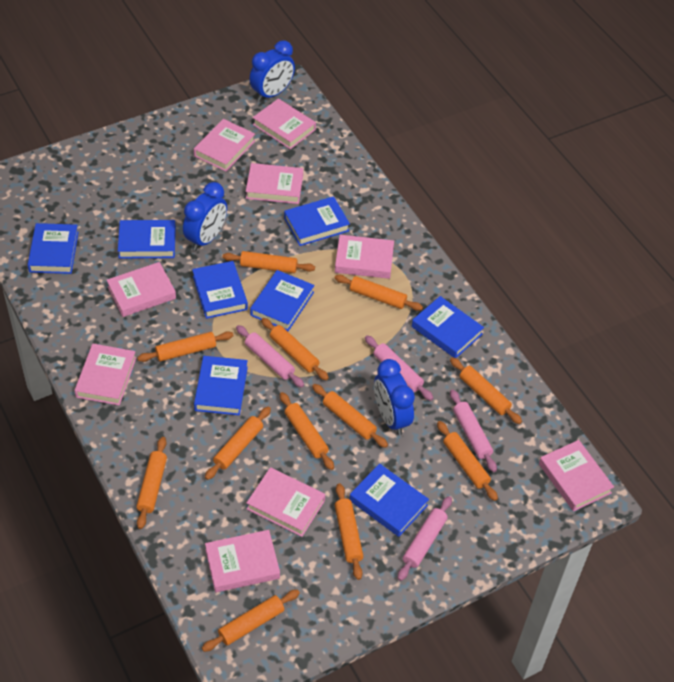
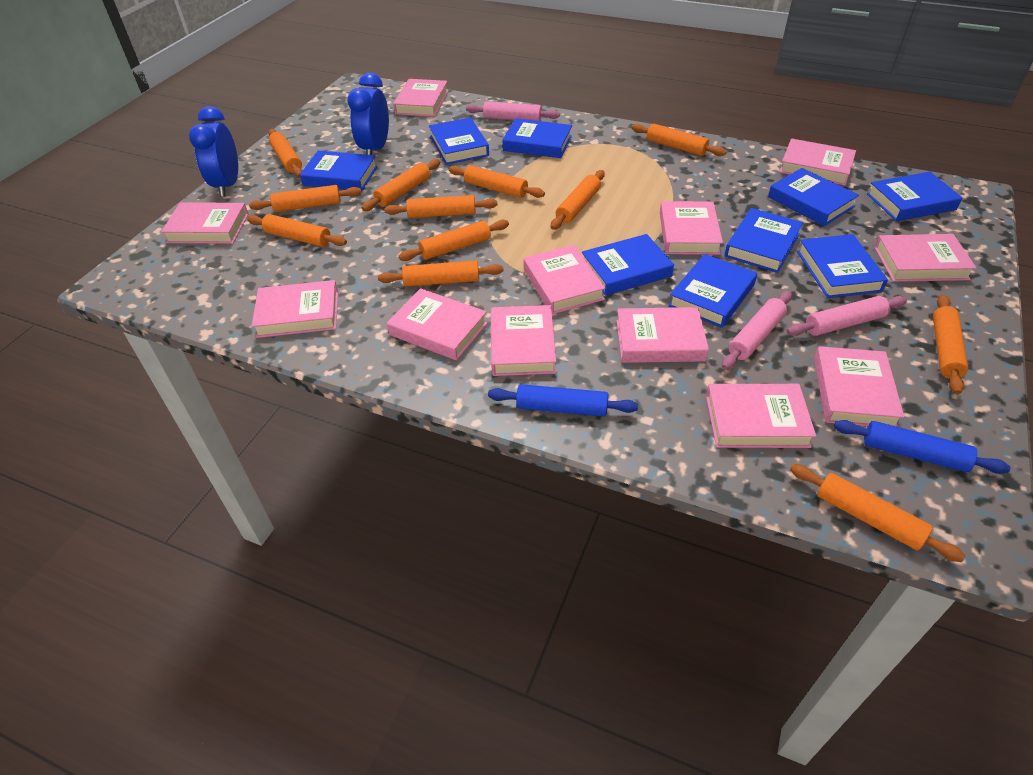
blue book: 8 -> 9
blue clock: 3 -> 2
blue rolling pin: 0 -> 2
pink book: 9 -> 12
pink rolling pin: 4 -> 3

